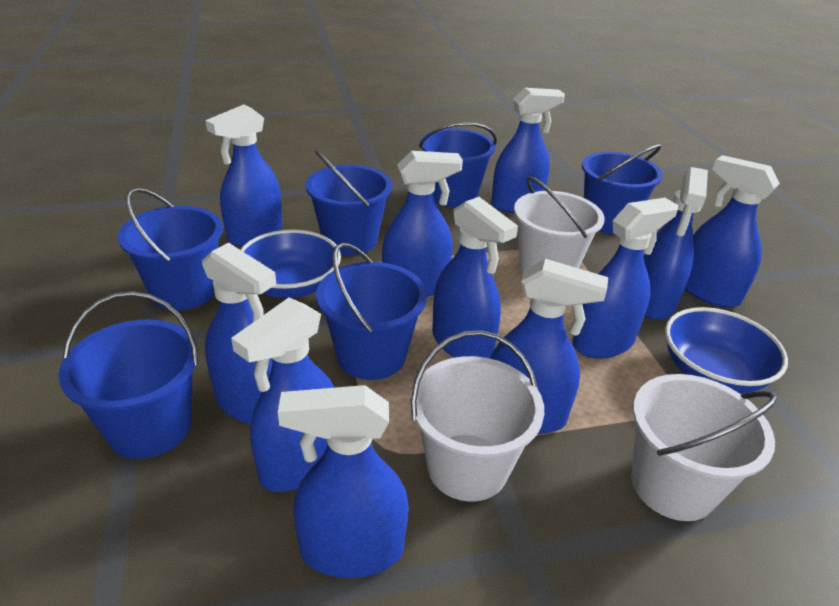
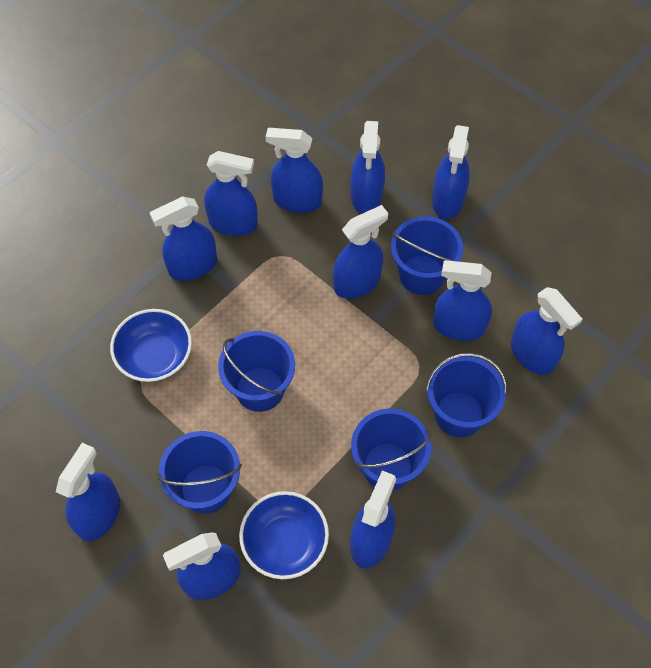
blue bucket: 6 -> 5
white bucket: 3 -> 0

